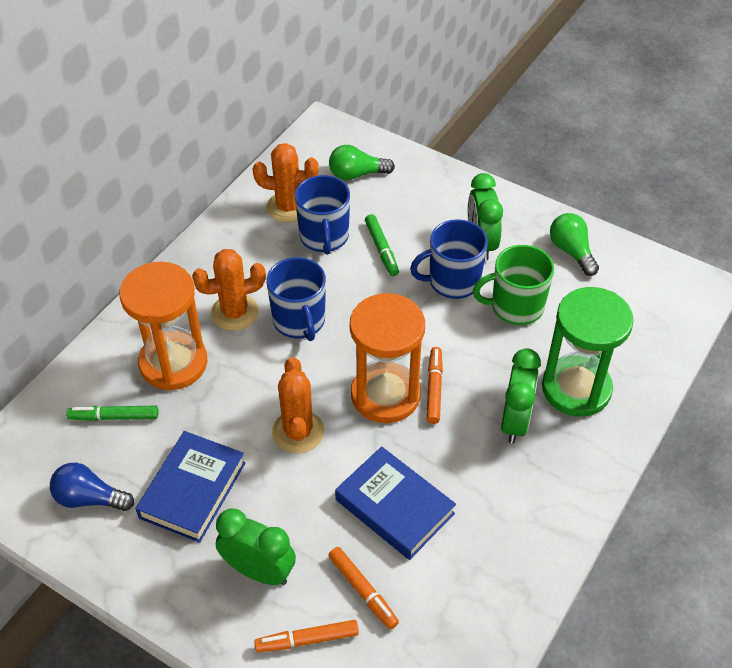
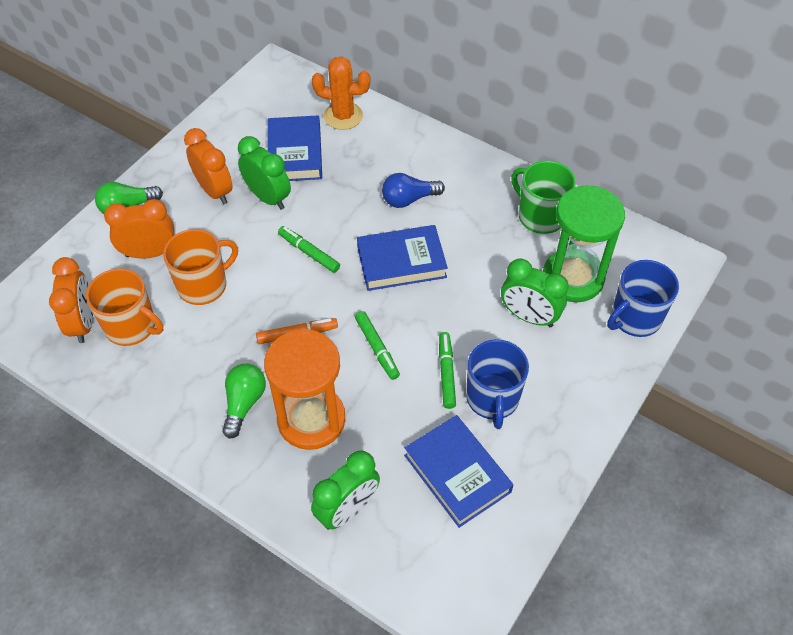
blue book: 2 -> 3
blue mug: 3 -> 2
green marker: 2 -> 3
orange cactus: 3 -> 1
orange clock: 0 -> 3
orange hourglass: 2 -> 1
orange marker: 3 -> 1
orange mug: 0 -> 2

